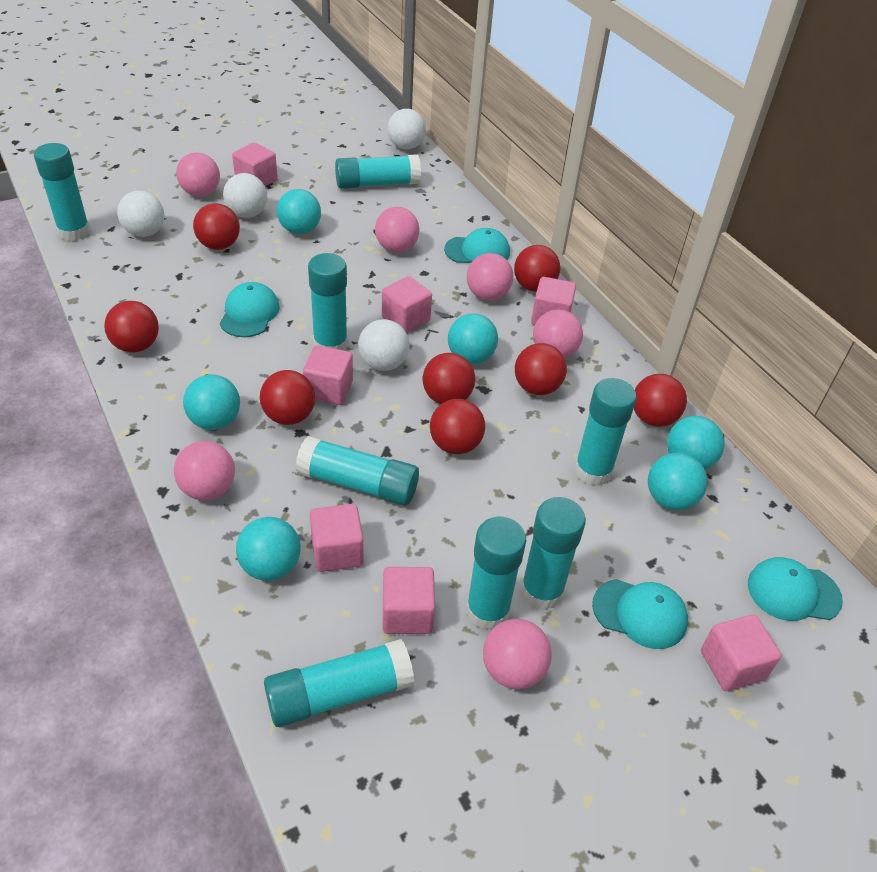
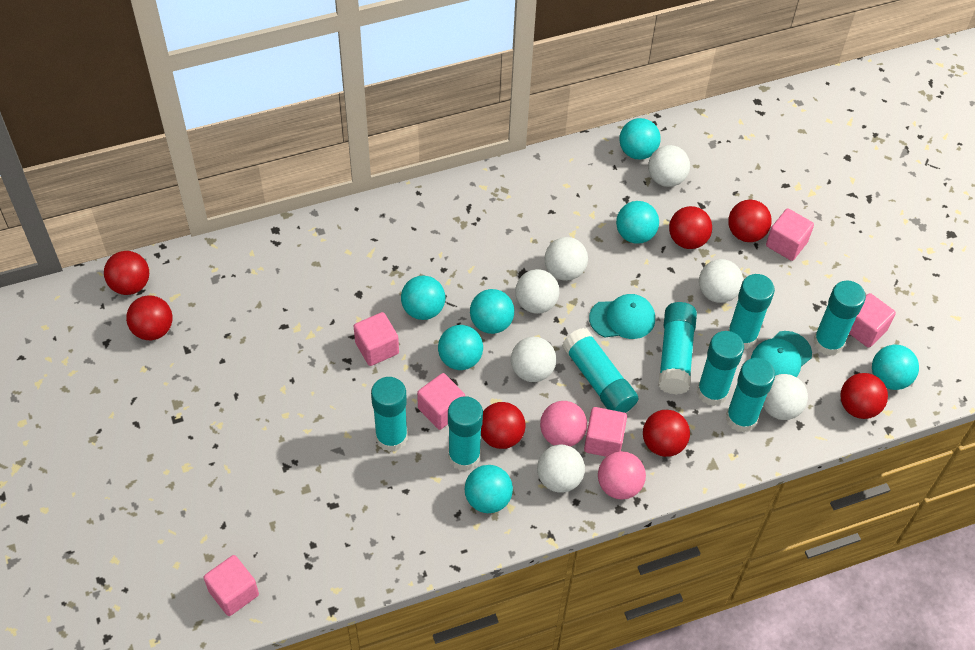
pink ball: 6 -> 2
pink cube: 7 -> 6
red ball: 8 -> 7
turquoise ball: 6 -> 7
turquoise cap: 4 -> 2
white ball: 4 -> 7

